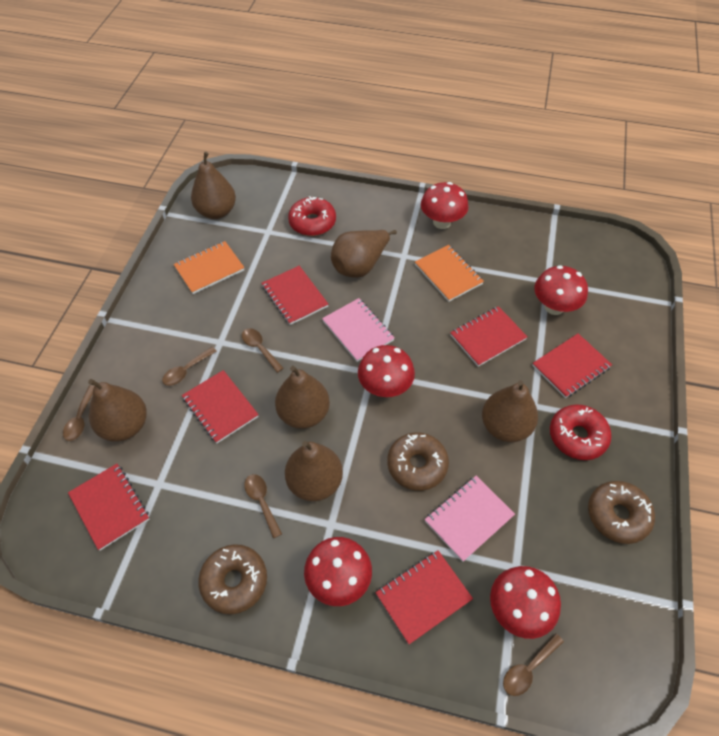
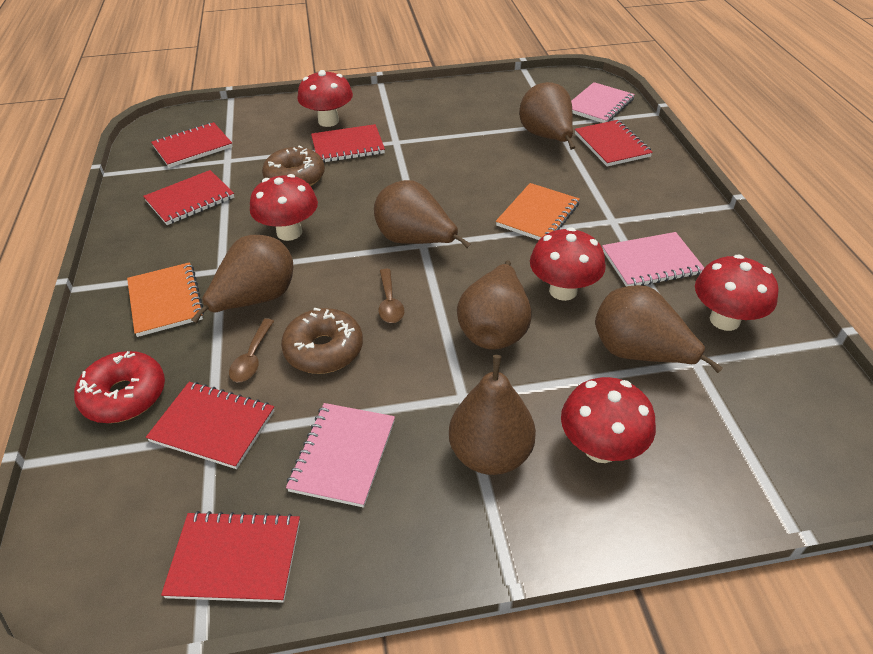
brown donut: 3 -> 2
brown spoon: 5 -> 2
pink notebook: 2 -> 3
red donut: 2 -> 1

